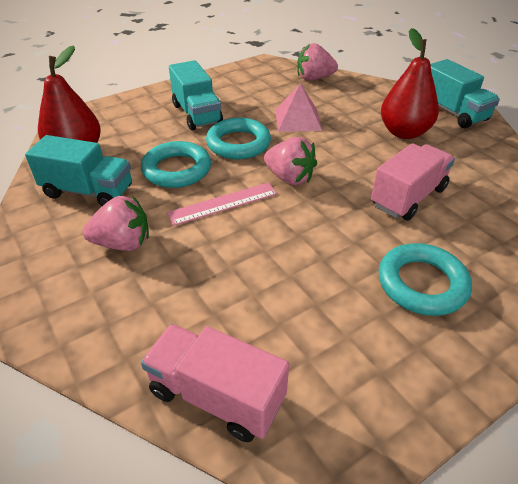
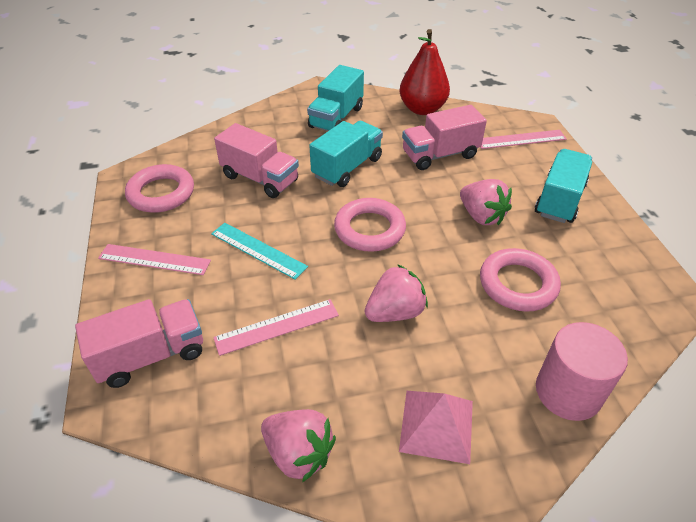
pink cylinder: 0 -> 1
pink ring: 0 -> 3
pink ruler: 1 -> 3
pink truck: 2 -> 3
red pear: 2 -> 1
turquoise ring: 3 -> 0
turquoise ruler: 0 -> 1

